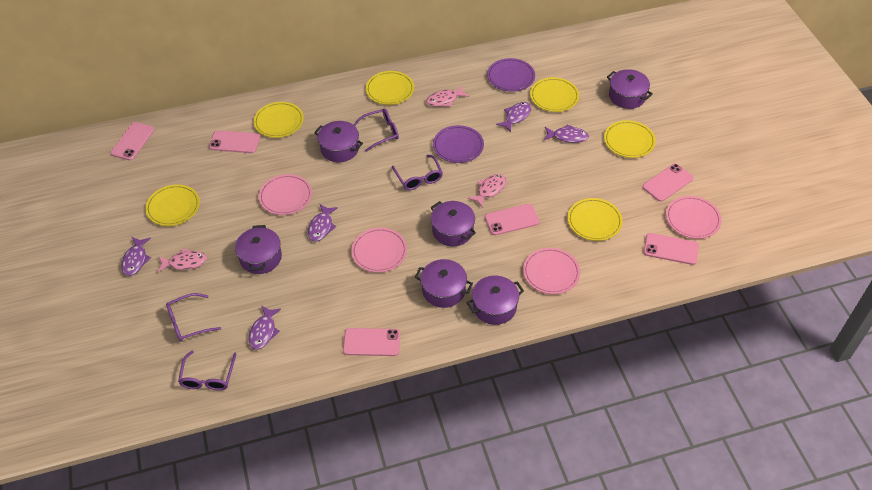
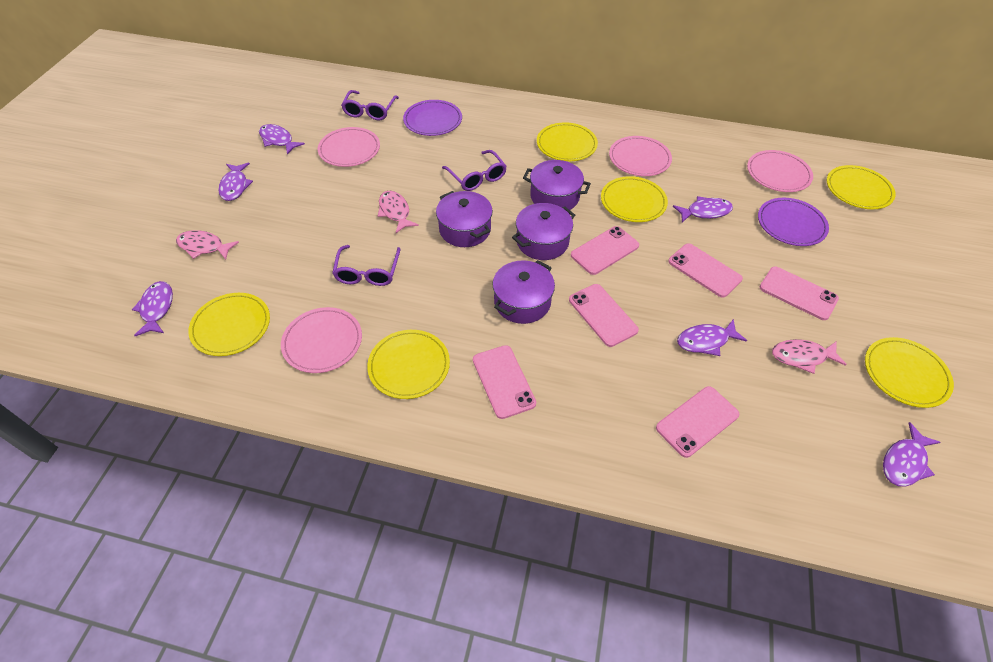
purple fish: 5 -> 6
purple glasses: 4 -> 3
purple pot: 6 -> 4

